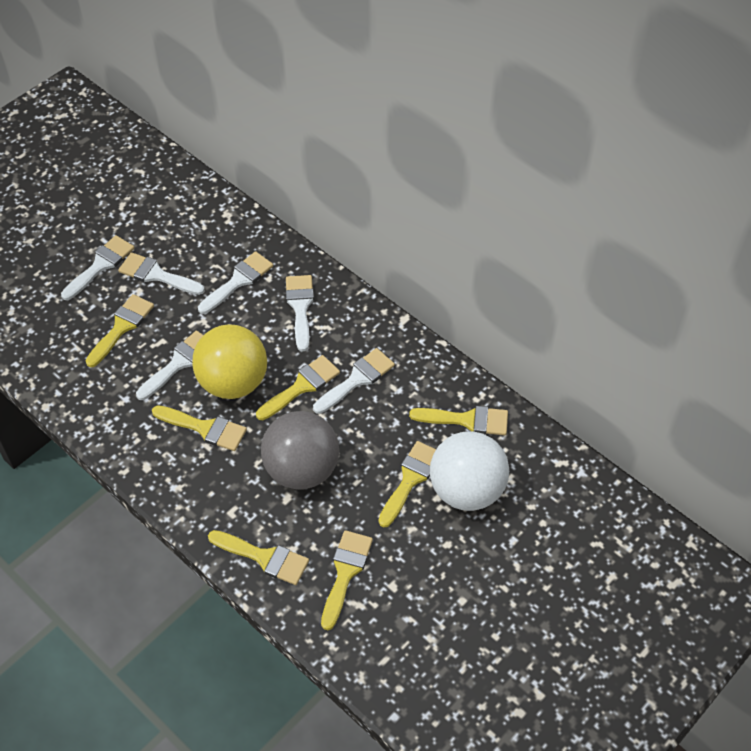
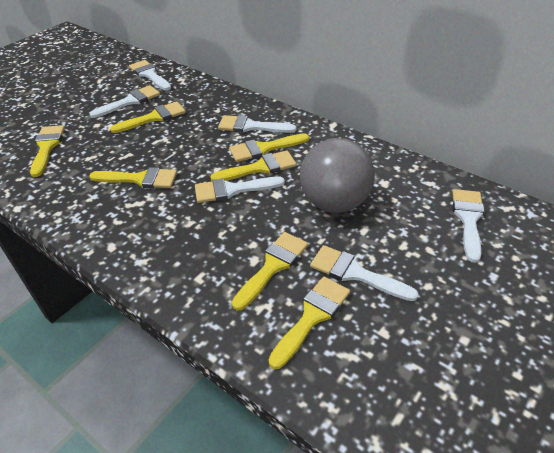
white ball: 1 -> 0
yellow ball: 1 -> 0

